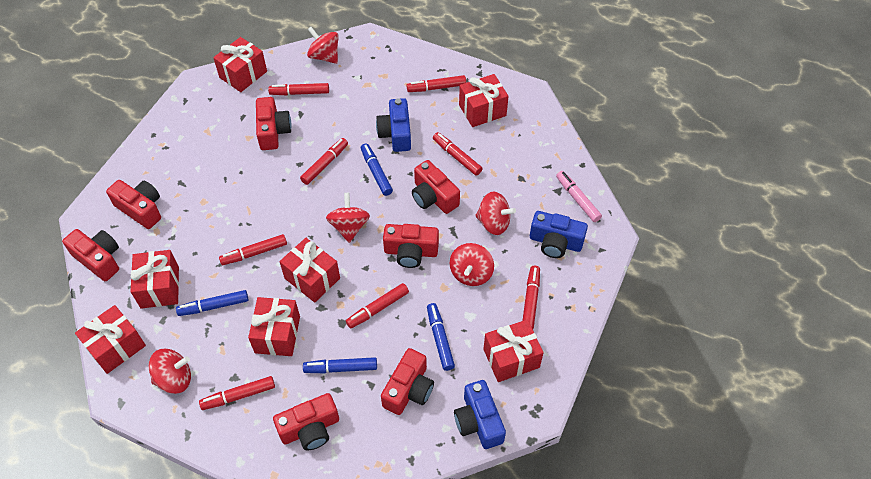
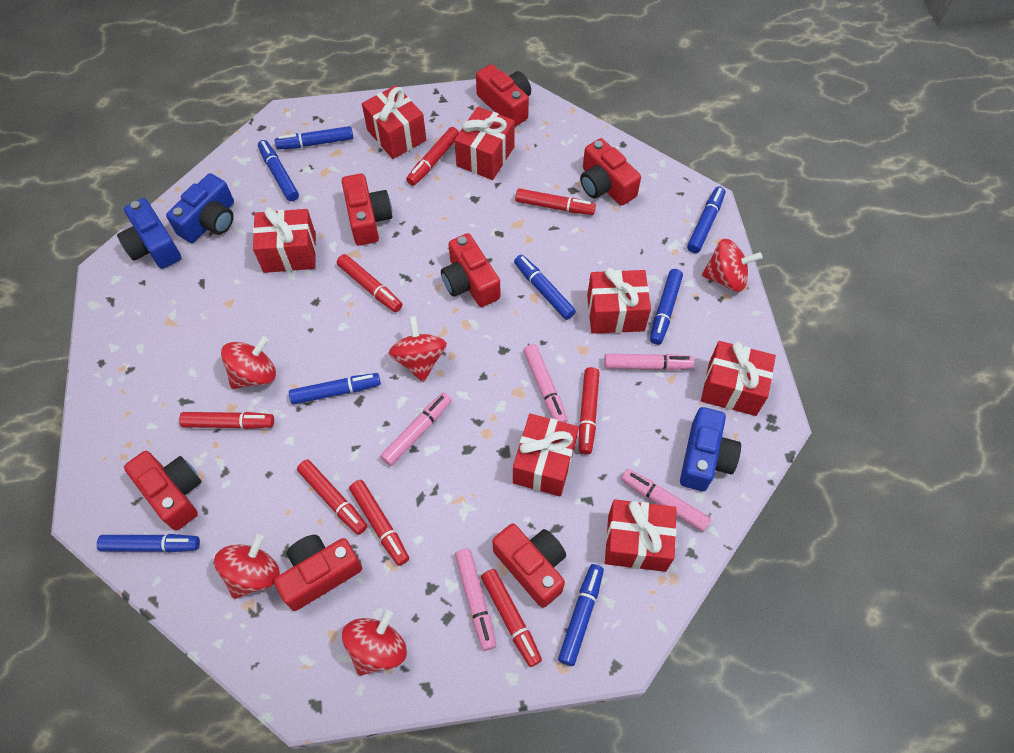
blue marker: 4 -> 8
pink marker: 1 -> 5

